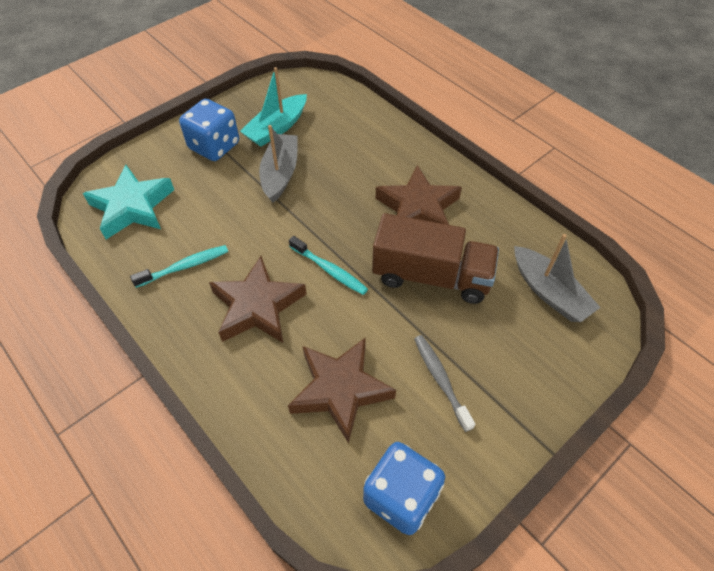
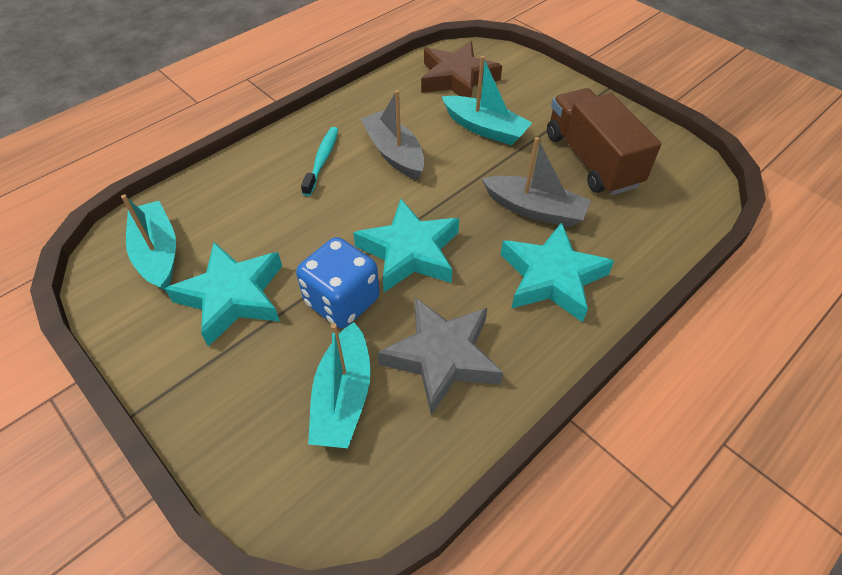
blue dice: 2 -> 1
brown star: 3 -> 1
grey star: 0 -> 1
grey toothbrush: 1 -> 0
turquoise boat: 1 -> 3
turquoise star: 1 -> 3
turquoise toothbrush: 2 -> 1

